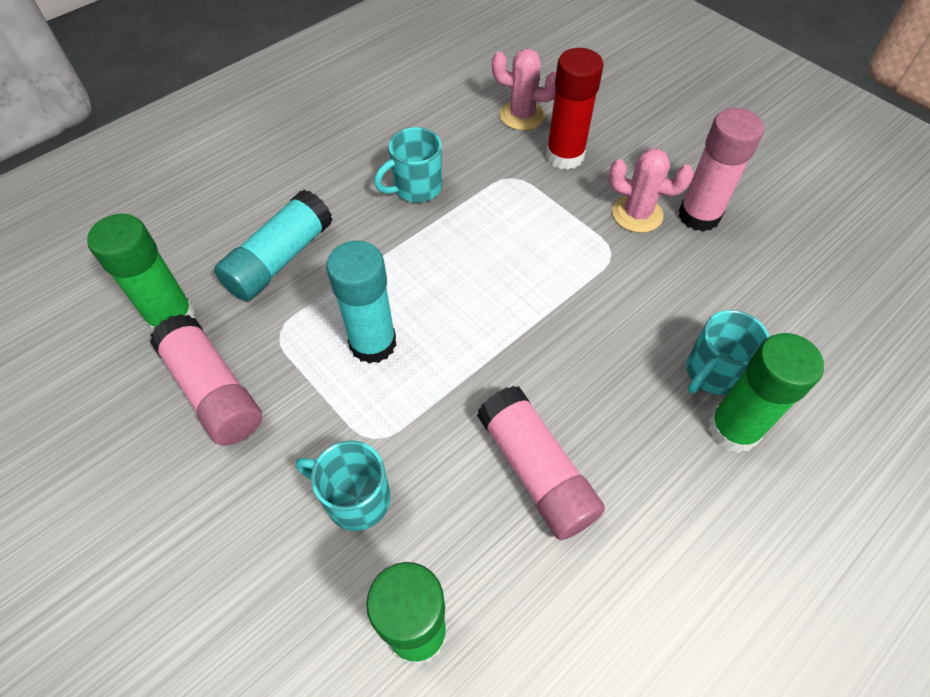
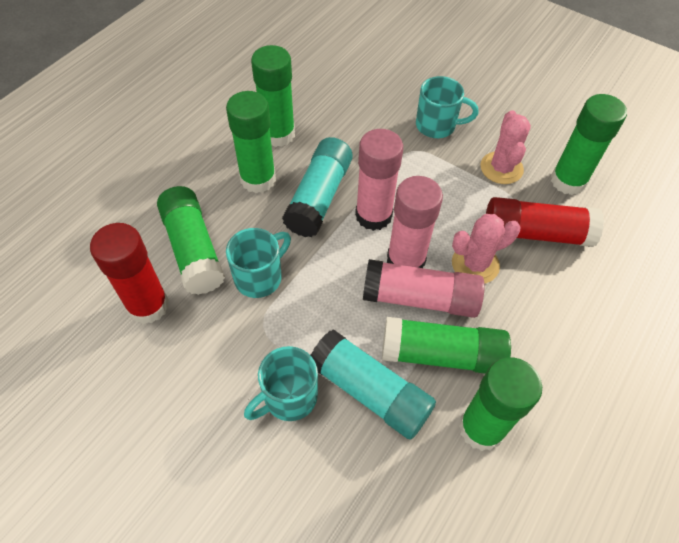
green glue stick: 3 -> 6
red glue stick: 1 -> 2

